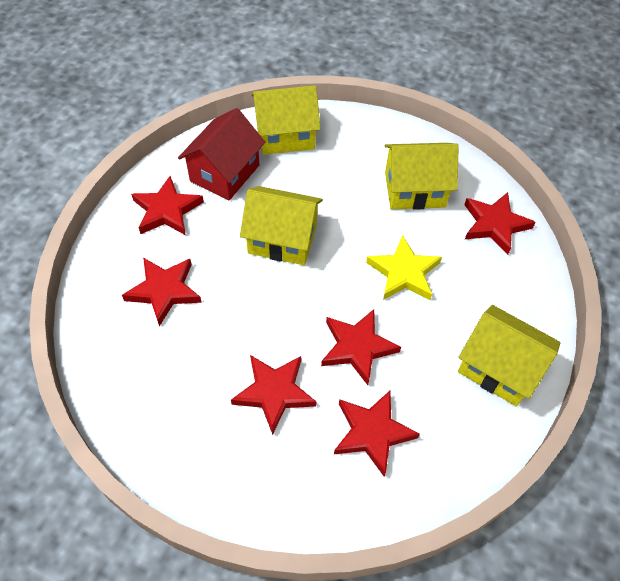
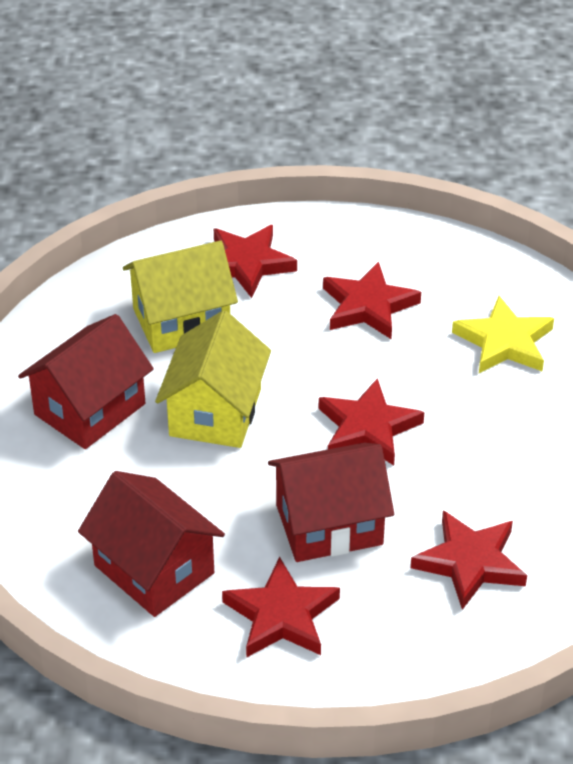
red house: 1 -> 3
red star: 6 -> 5
yellow house: 4 -> 2

